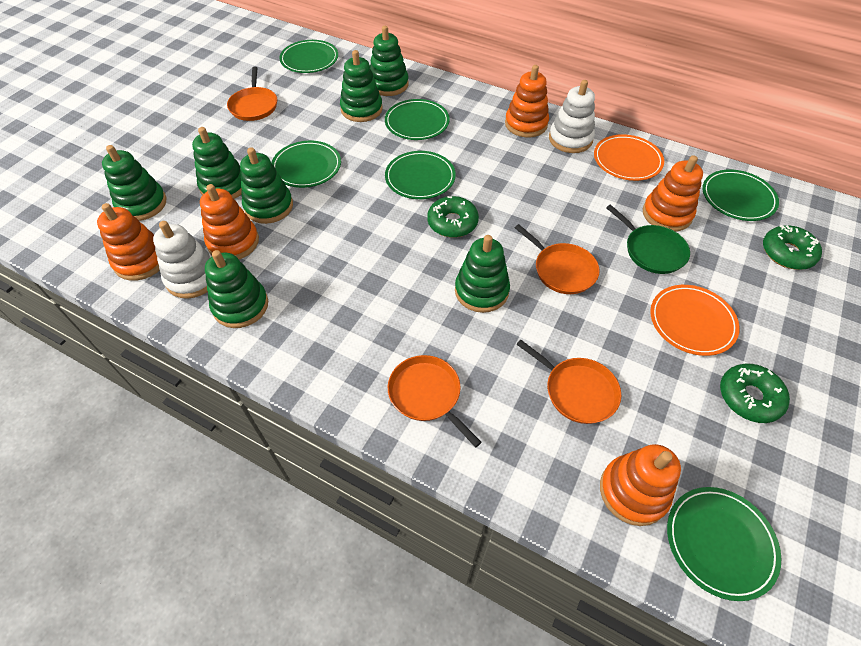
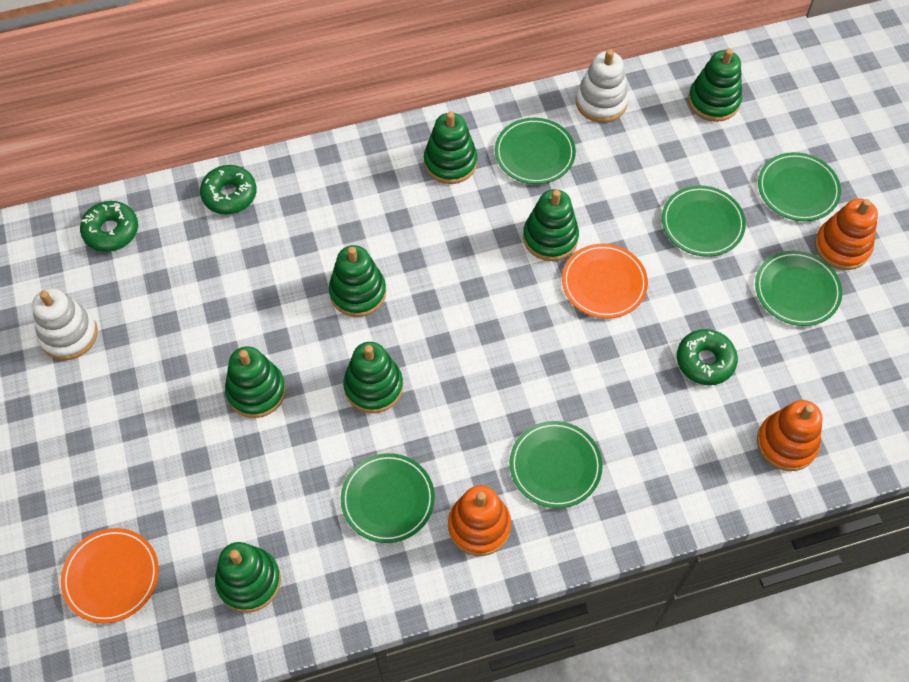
green pan: 1 -> 0
orange pan: 4 -> 0
orange stacking toy: 5 -> 3

